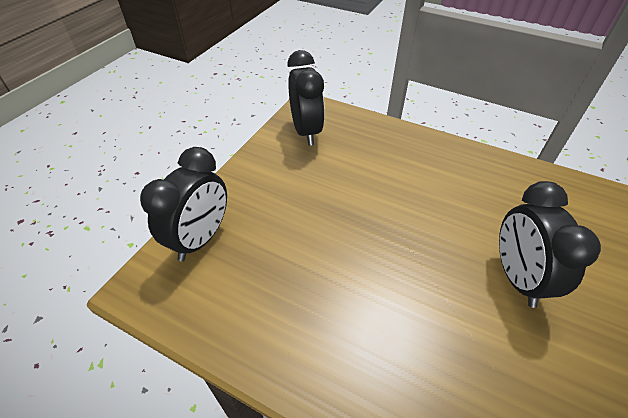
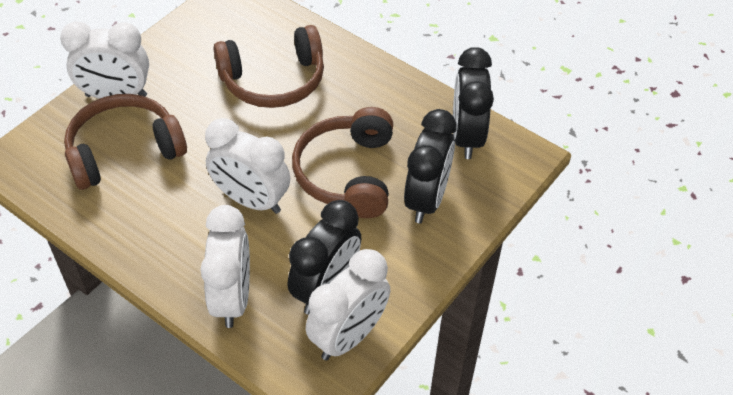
brown headphones: 0 -> 3
white clock: 0 -> 4

